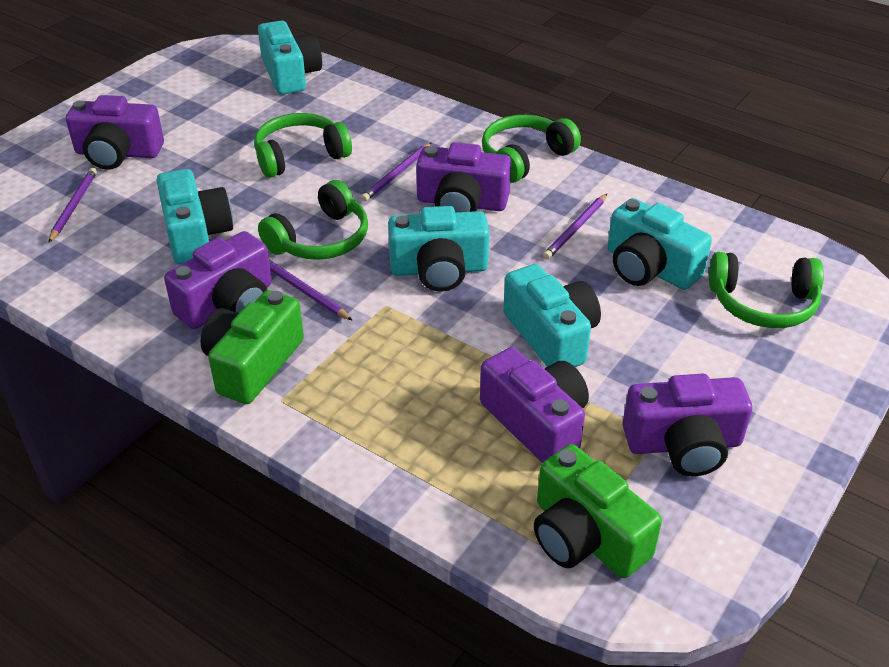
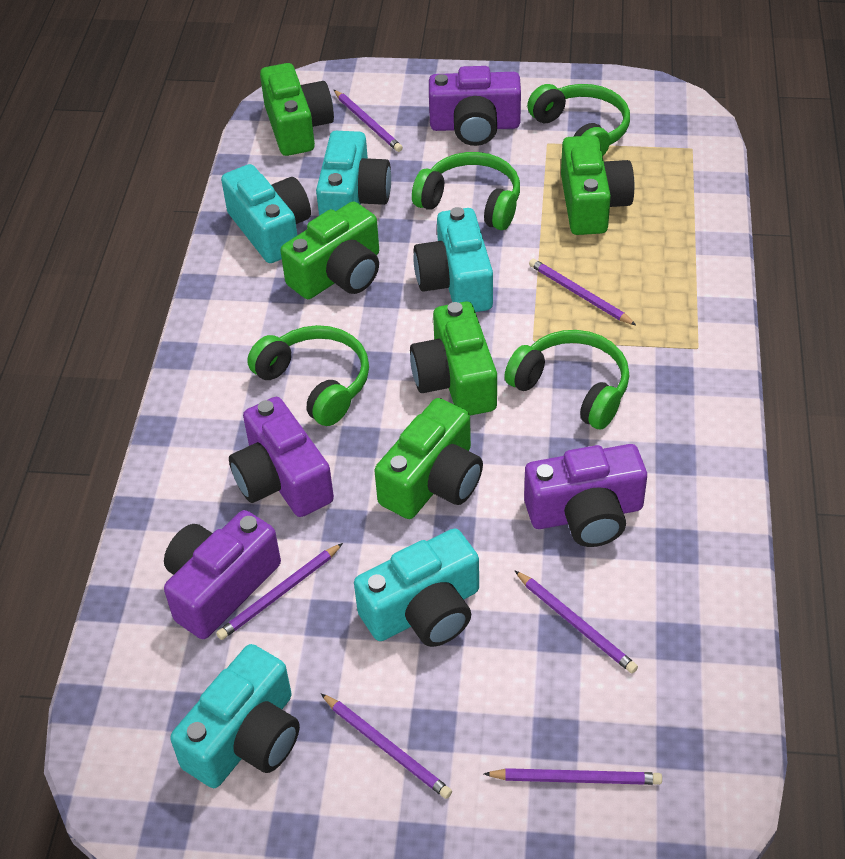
green camera: 2 -> 5
purple camera: 5 -> 4
purple pencil: 4 -> 6

